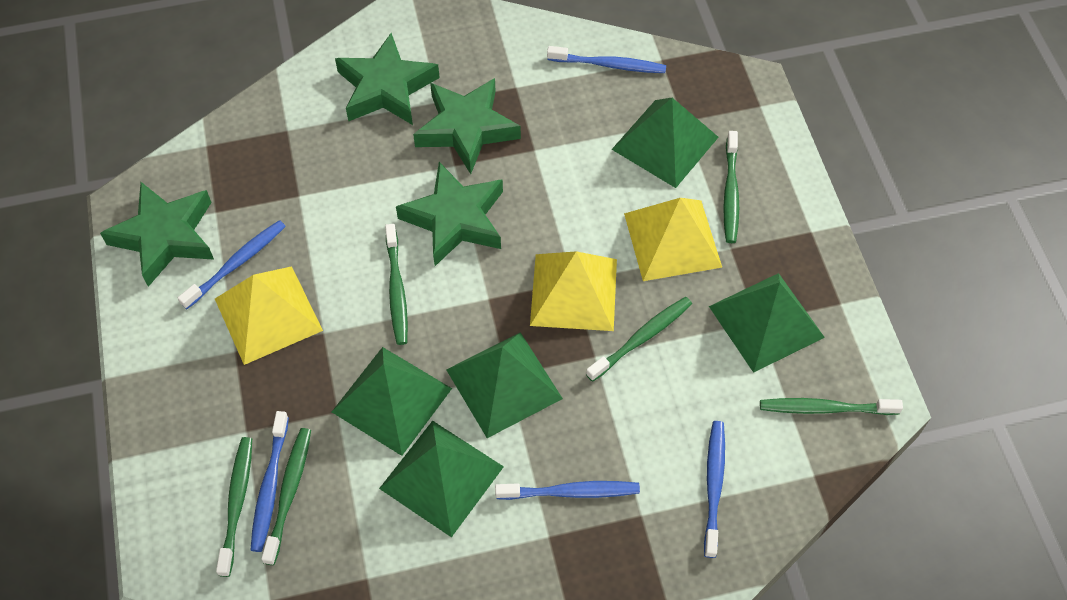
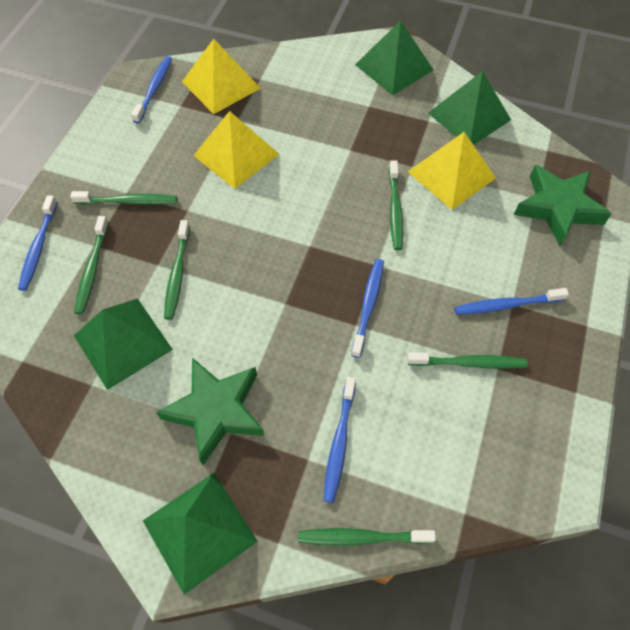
green pyramid: 5 -> 4
green star: 4 -> 2

